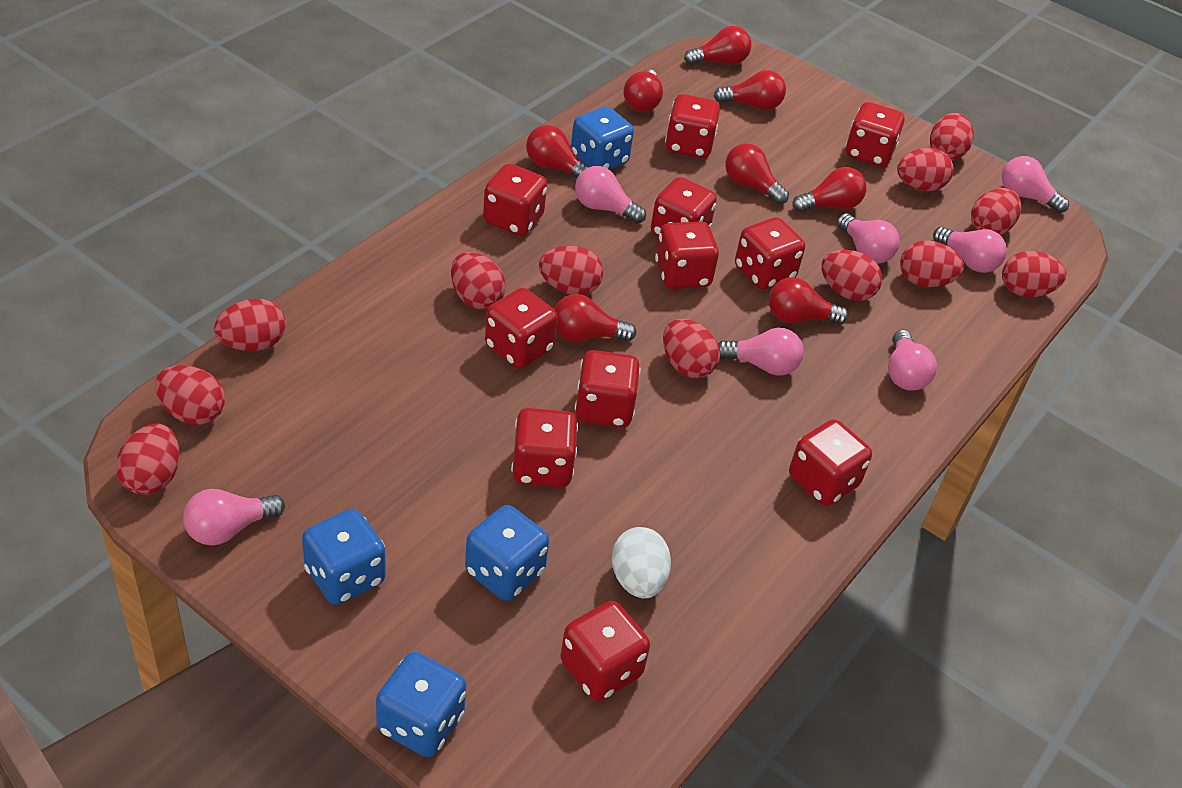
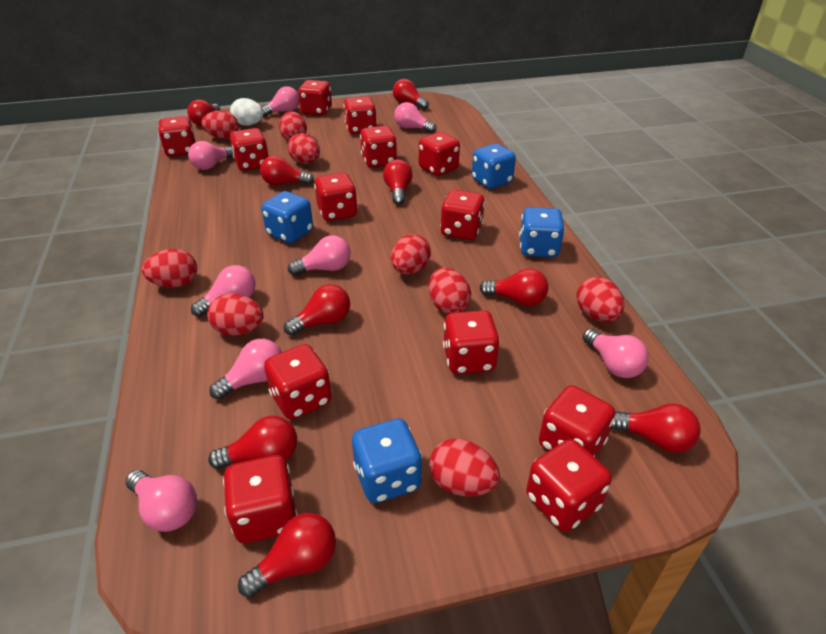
pink light bulb: 7 -> 8
red dice: 11 -> 13
red egg: 12 -> 9
red light bulb: 8 -> 9

